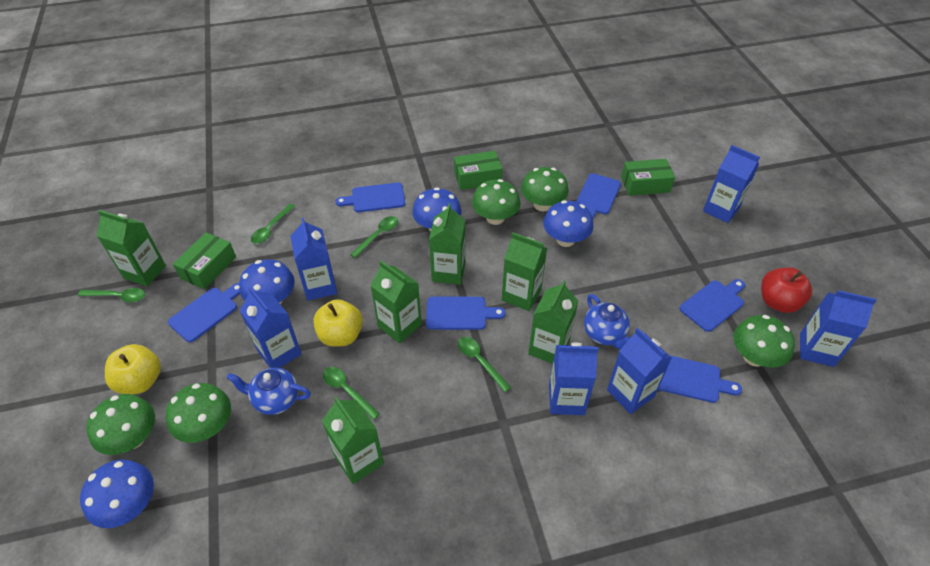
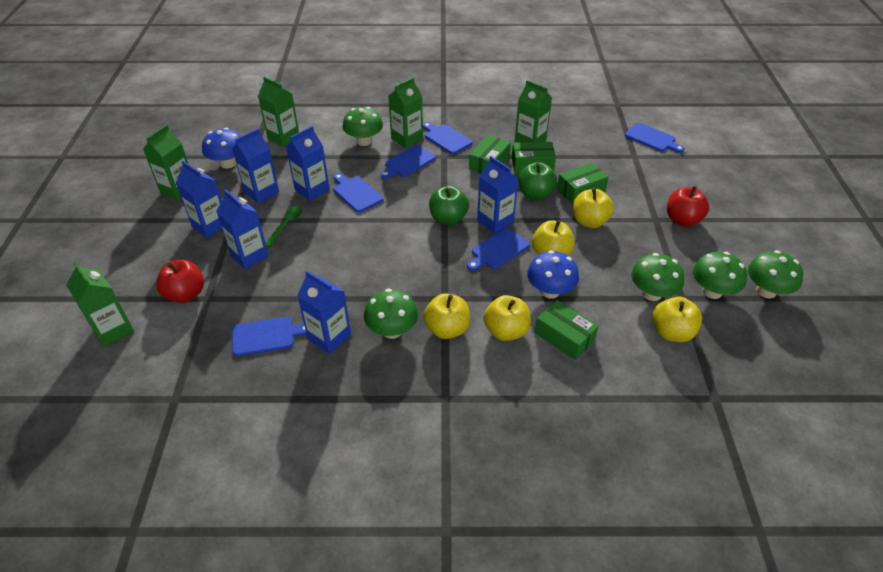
blue mushroom: 4 -> 2
blue teapot: 2 -> 0
green apple: 0 -> 2
green box: 3 -> 4
green carton: 6 -> 5
green spoon: 5 -> 1
red apple: 1 -> 2
yellow apple: 2 -> 5

